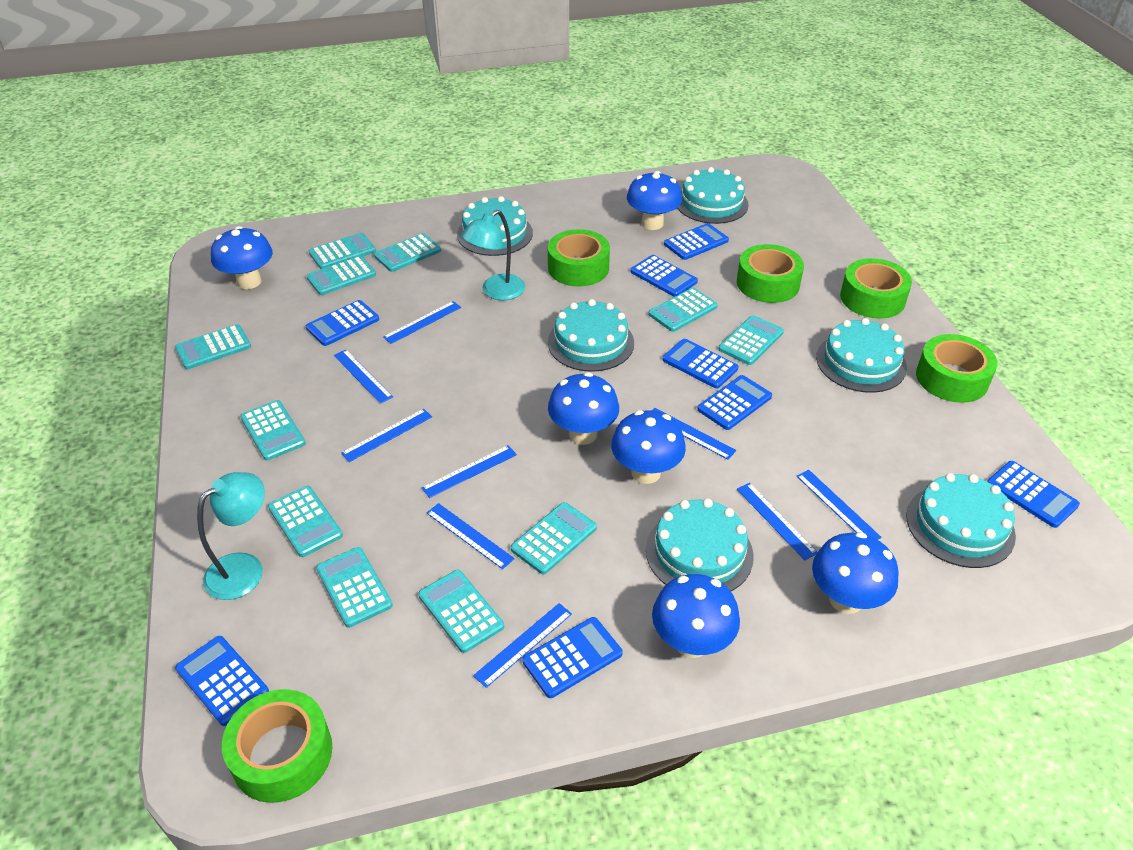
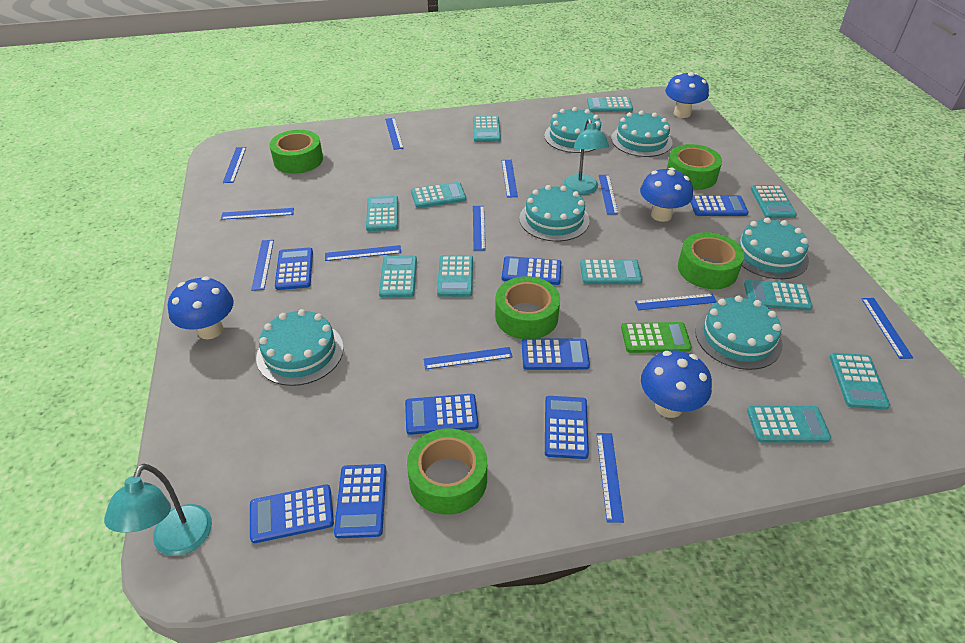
blue mushroom: 6 -> 4
blue ruler: 9 -> 12
green calculator: 0 -> 1

